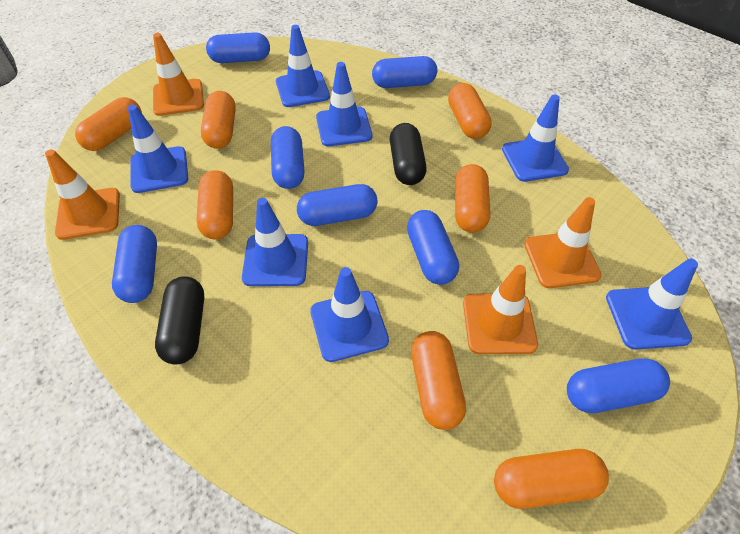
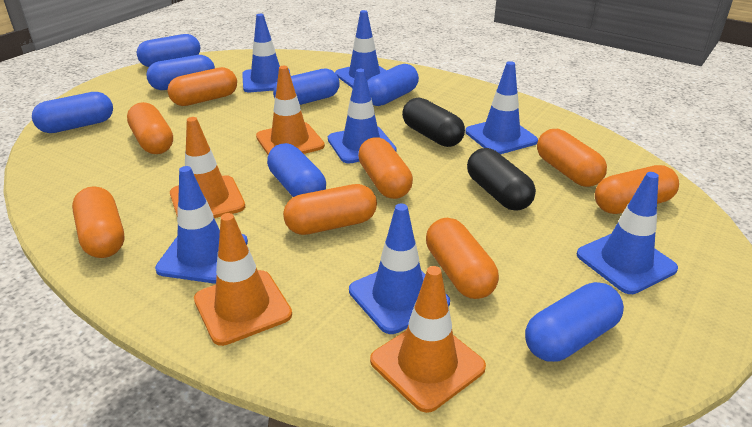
orange capsule: 7 -> 8

